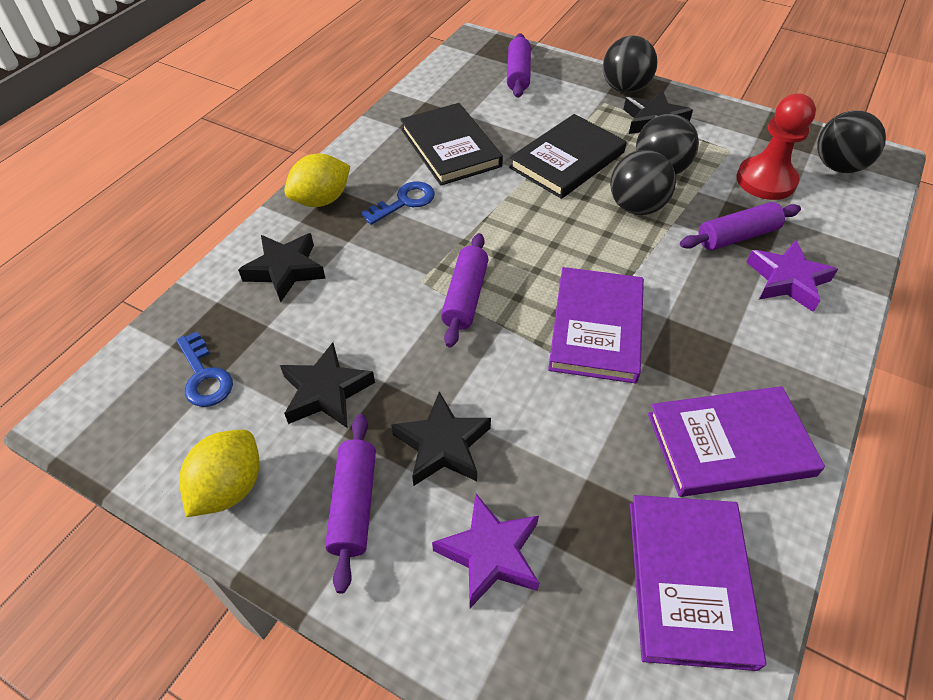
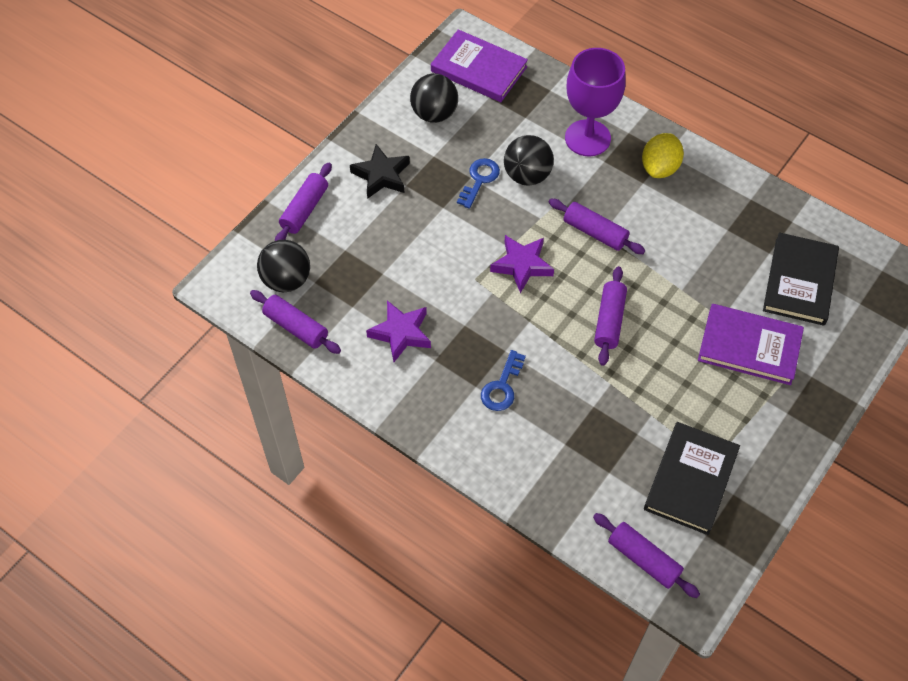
black ball: 4 -> 3
black star: 4 -> 1
purple book: 3 -> 2
purple goblet: 0 -> 1
purple rolling pin: 4 -> 5
red pawn: 1 -> 0
yellow lemon: 2 -> 1

